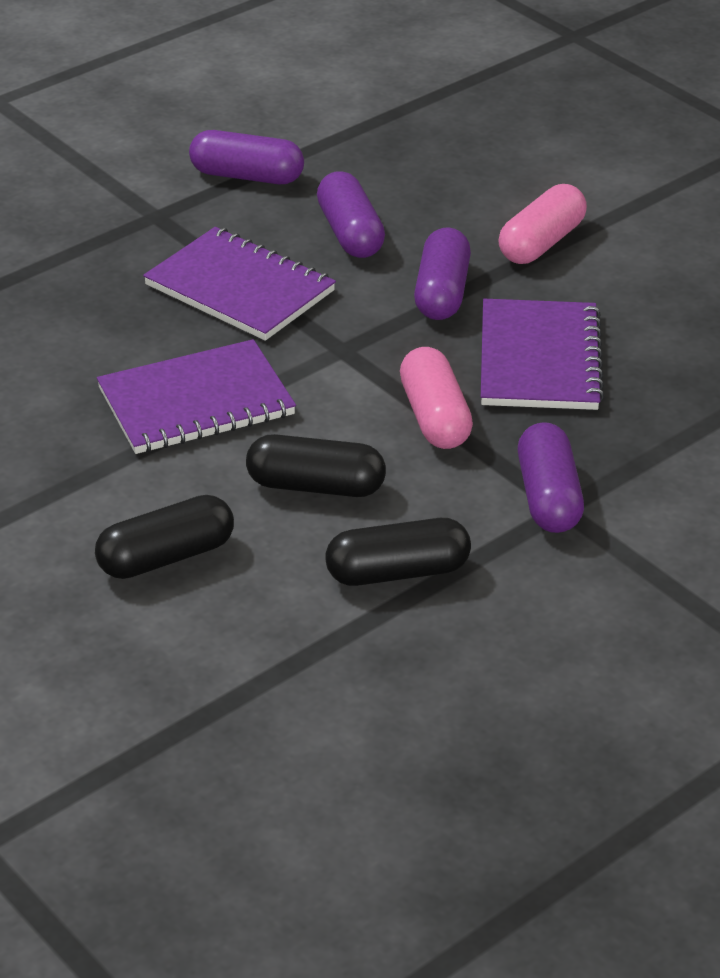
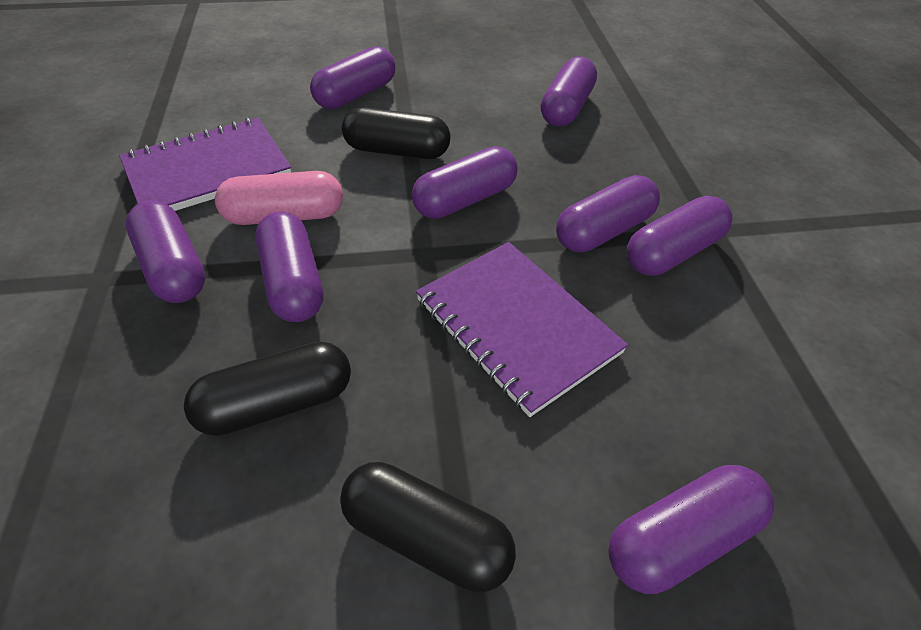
pink capsule: 2 -> 1
purple capsule: 4 -> 8
purple notebook: 3 -> 2

